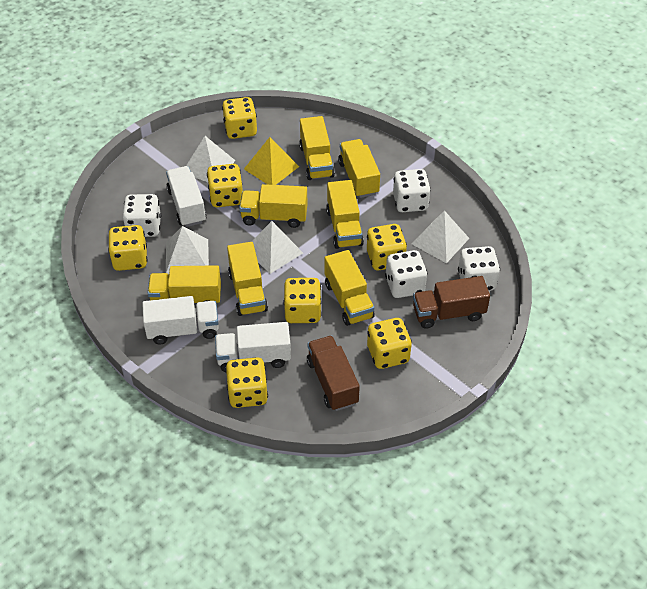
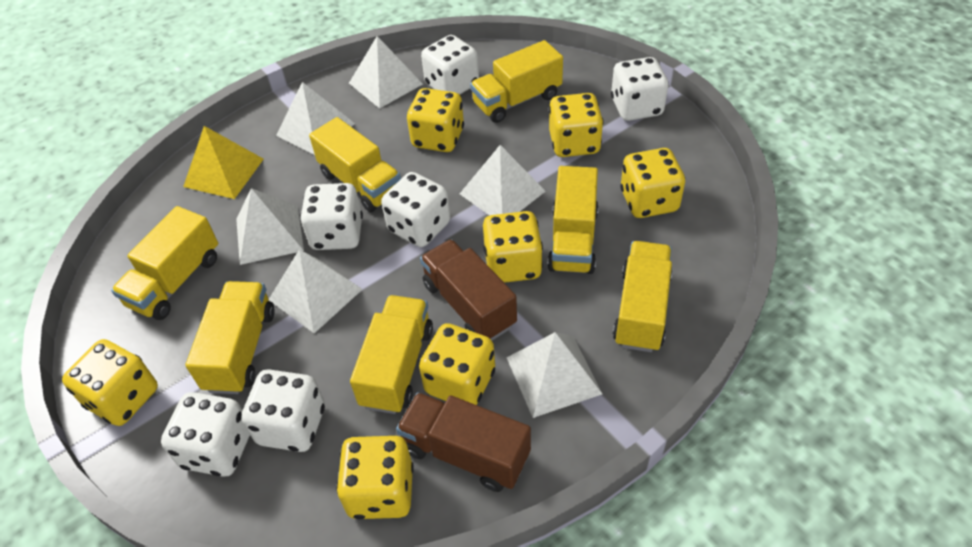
white dice: 4 -> 6
white pyramid: 4 -> 6
white truck: 3 -> 0

